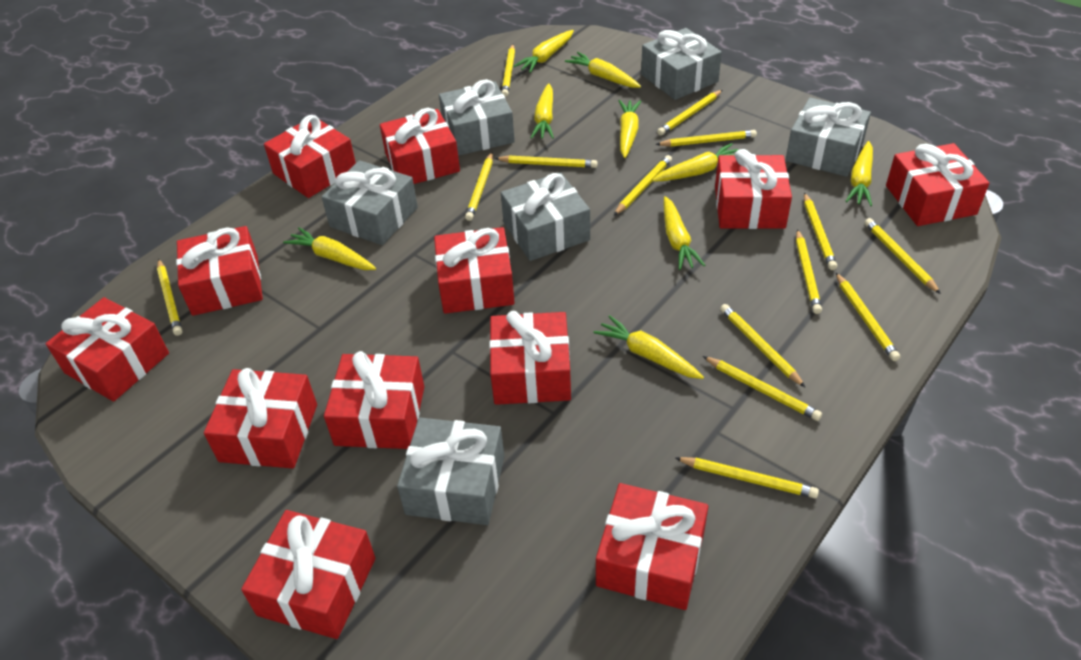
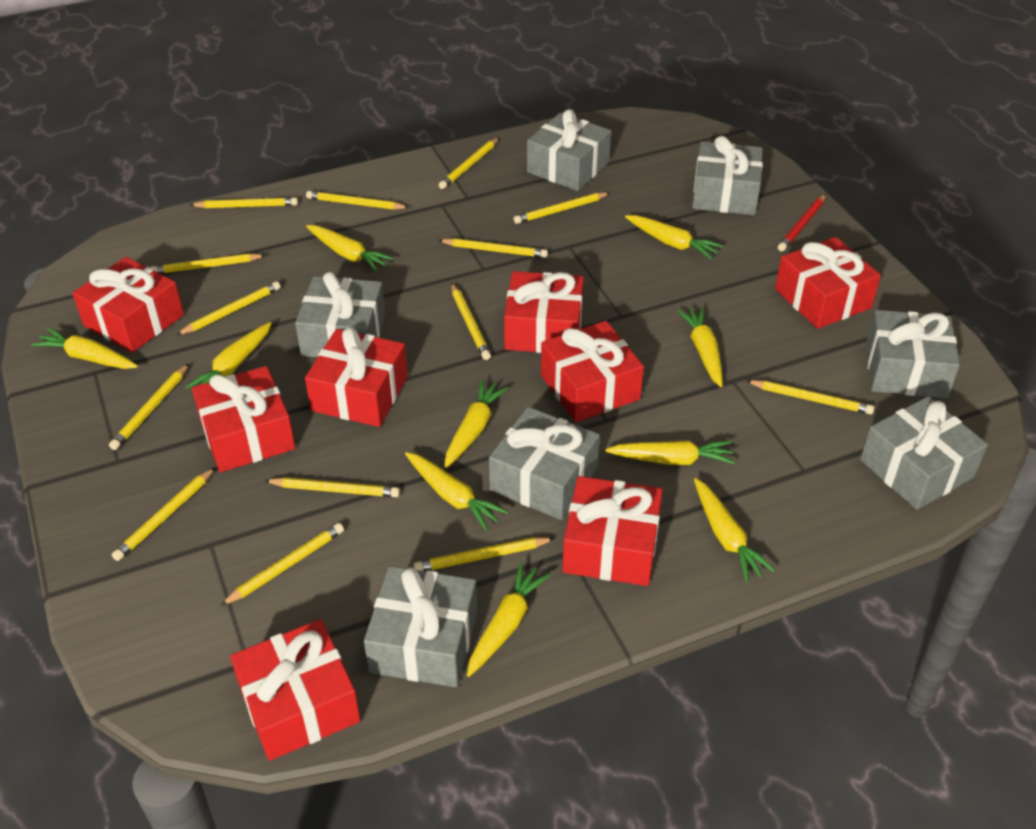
grey gift: 6 -> 7
red gift: 12 -> 8
red pencil: 0 -> 1
yellow carrot: 9 -> 10

